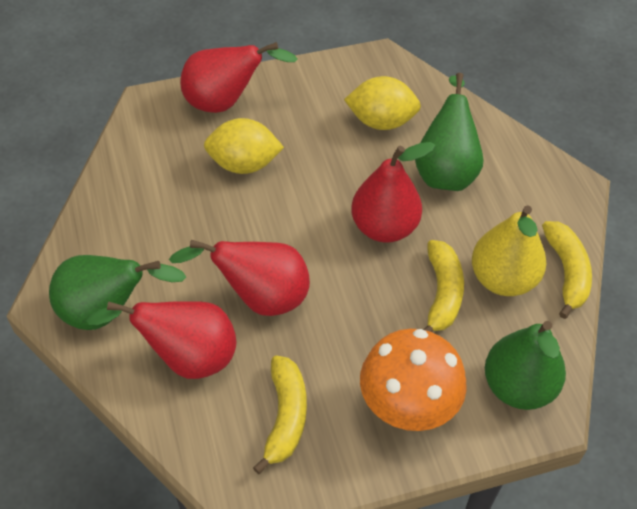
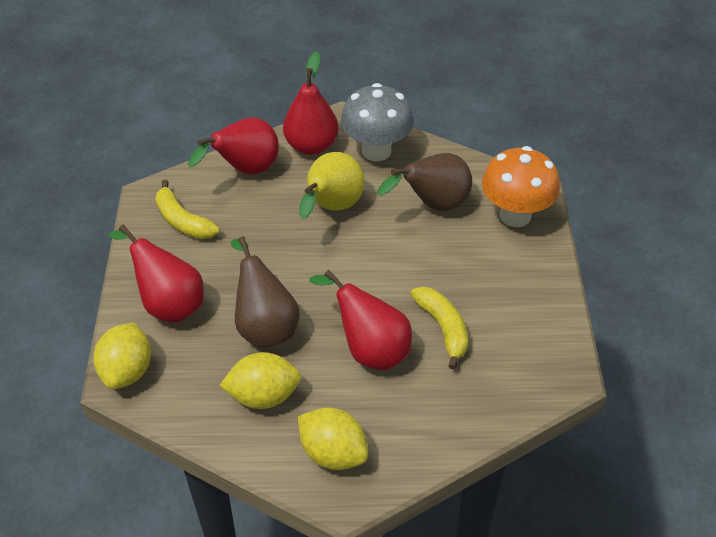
brown pear: 0 -> 2
green pear: 3 -> 0
grey mushroom: 0 -> 1
yellow banana: 3 -> 2
yellow lemon: 2 -> 3

